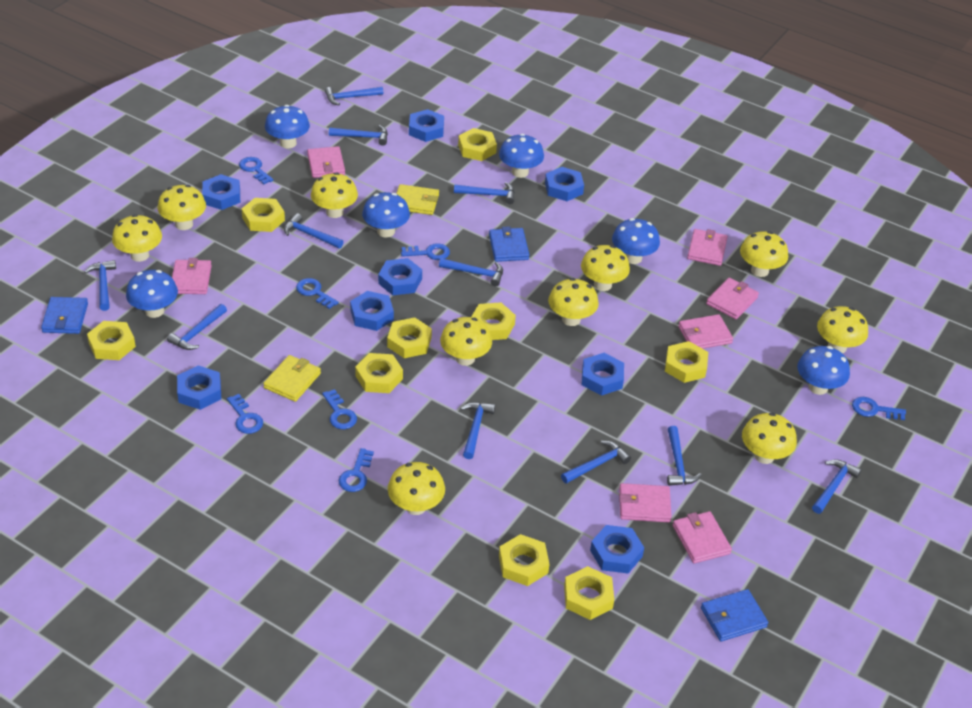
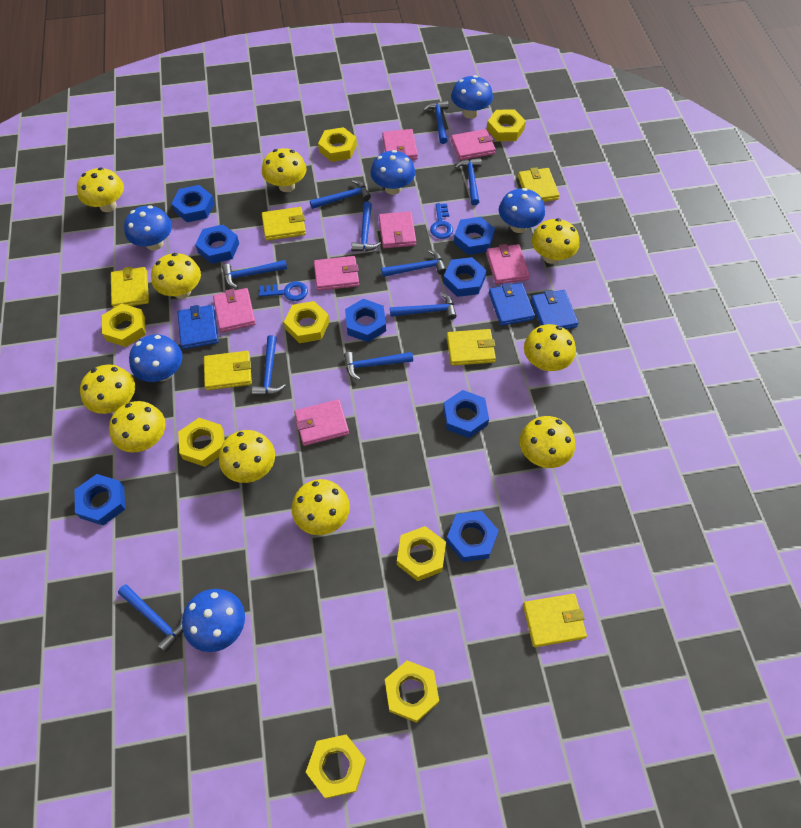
blue hammer: 11 -> 10
blue key: 7 -> 2
yellow nut: 9 -> 8
yellow wallet: 2 -> 6

